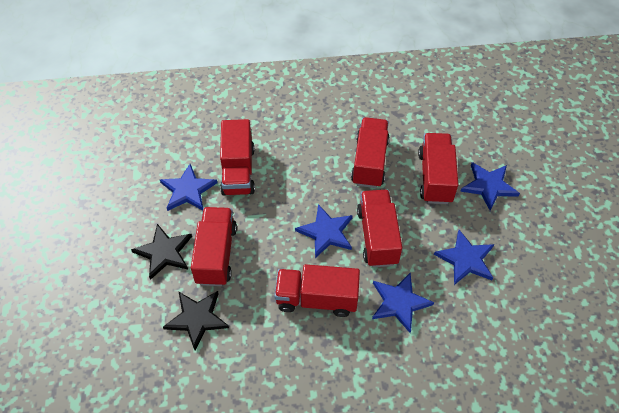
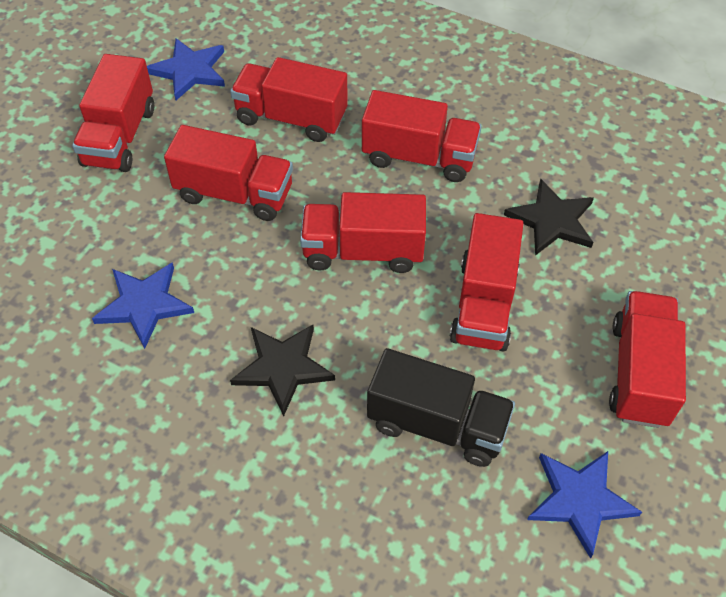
black truck: 0 -> 1
blue star: 5 -> 3
red truck: 6 -> 7

